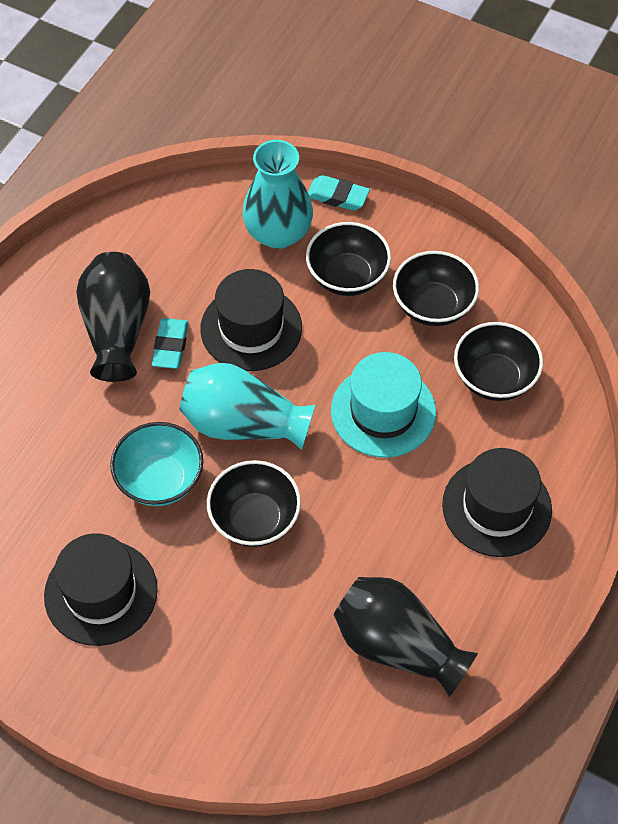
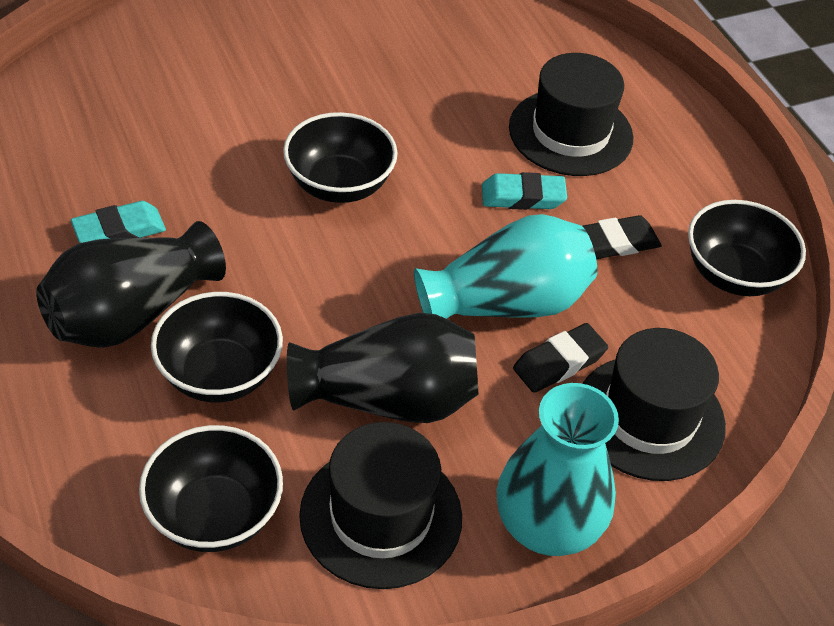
black eraser: 0 -> 2
turquoise bowl: 1 -> 0
turquoise hat: 1 -> 0

